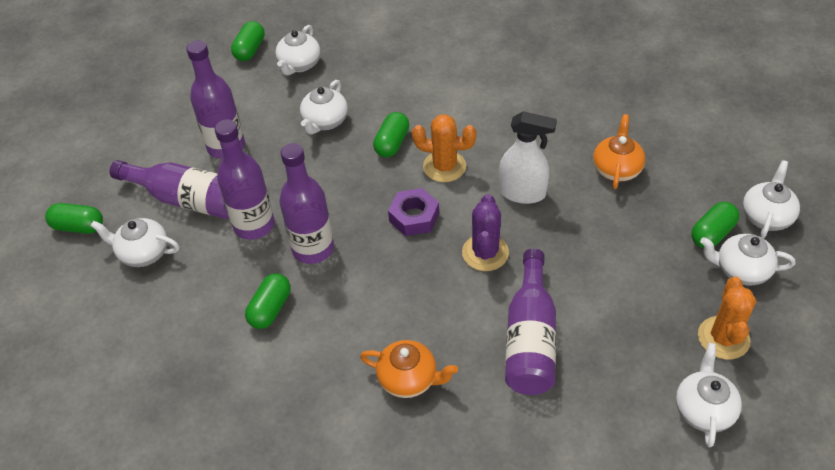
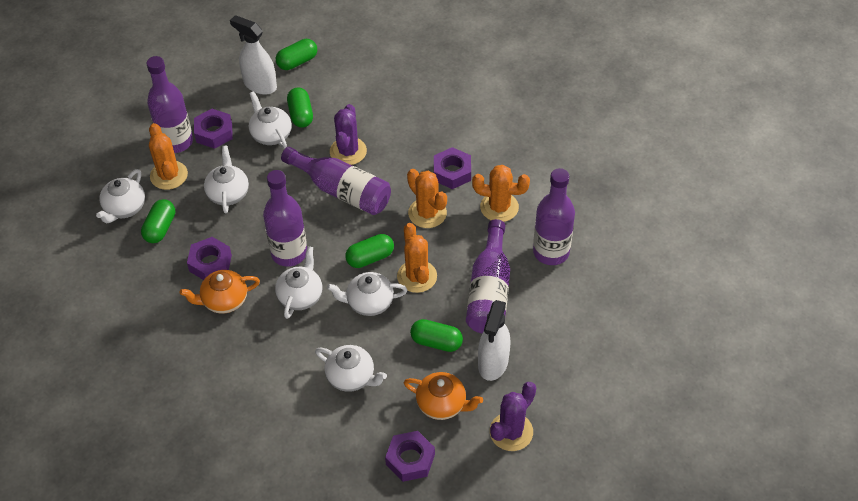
orange cactus: 2 -> 4
purple cactus: 1 -> 2
purple nut: 1 -> 4
white spray bottle: 1 -> 2

